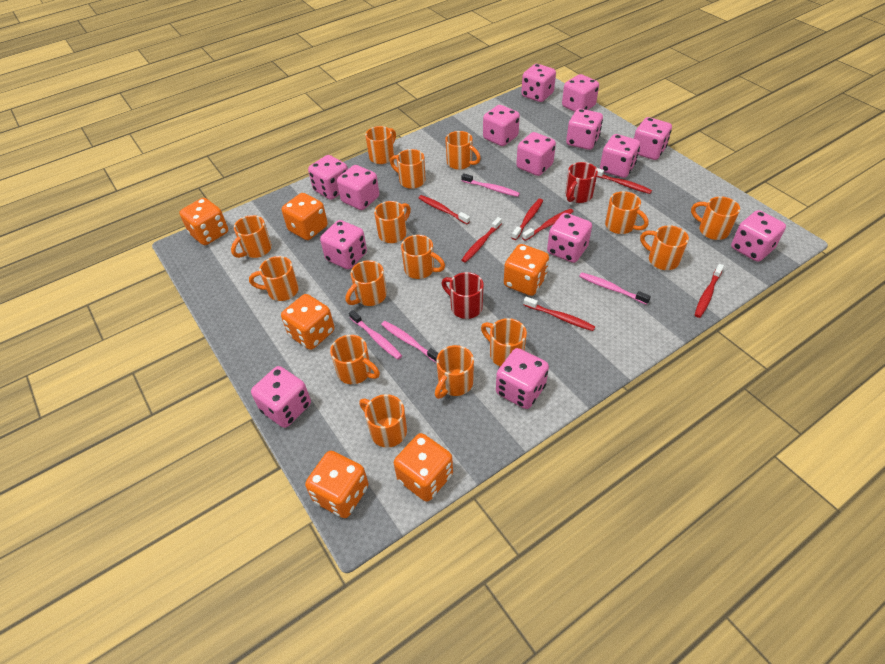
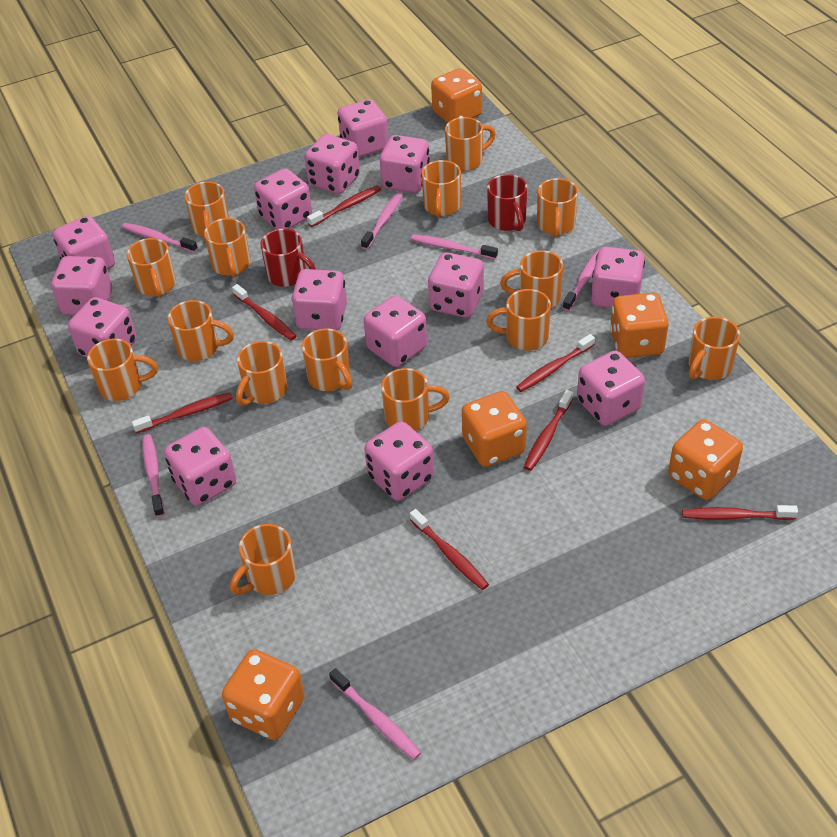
orange dice: 6 -> 5
pink toothbrush: 4 -> 6

